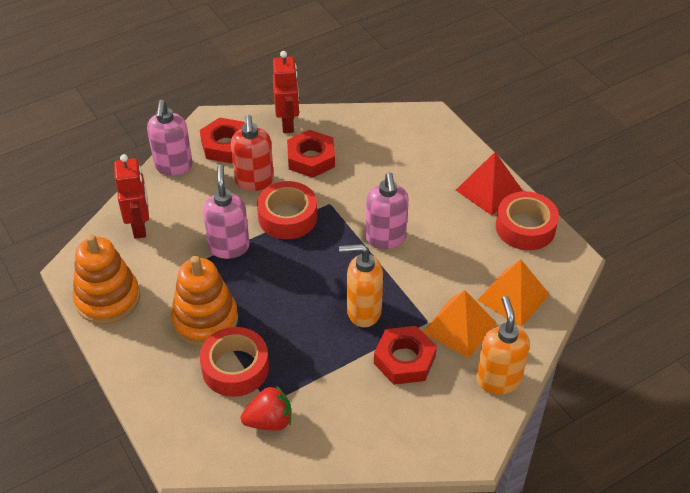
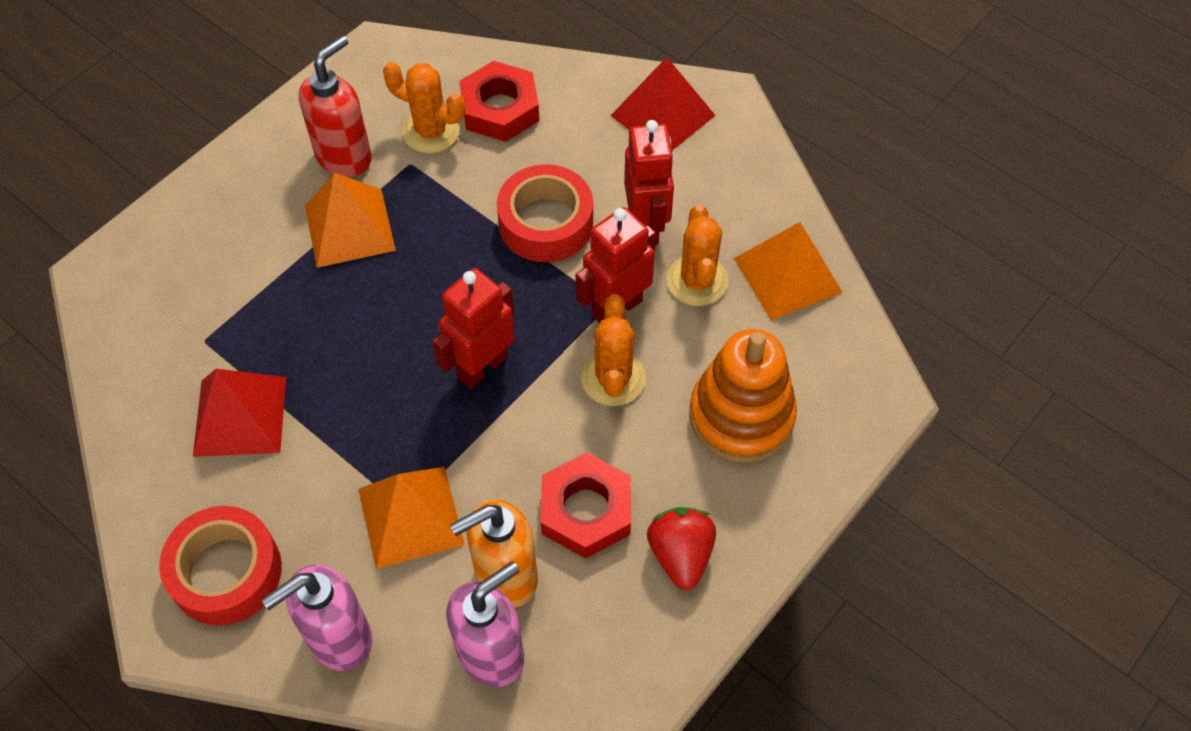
orange cactus: 0 -> 3
orange pyramid: 2 -> 3
orange soap dispenser: 2 -> 1
orange stacking toy: 2 -> 1
pink soap dispenser: 3 -> 2
red nut: 3 -> 2
red pyramid: 1 -> 2
red robot: 2 -> 3
red tape: 3 -> 2

